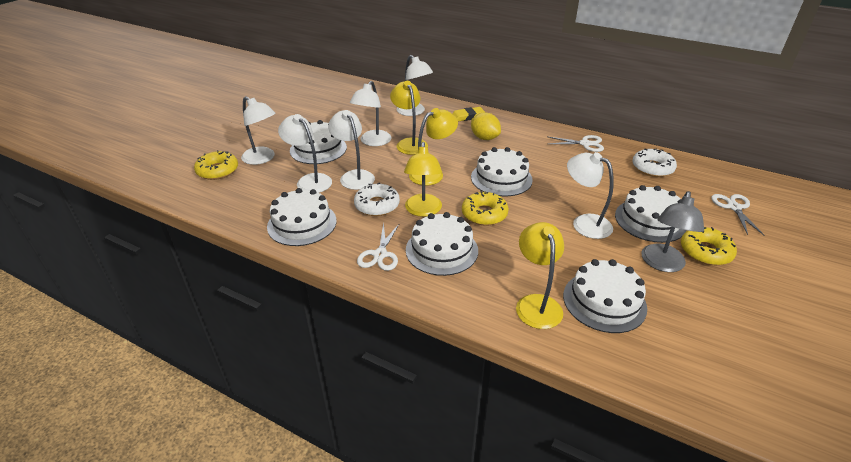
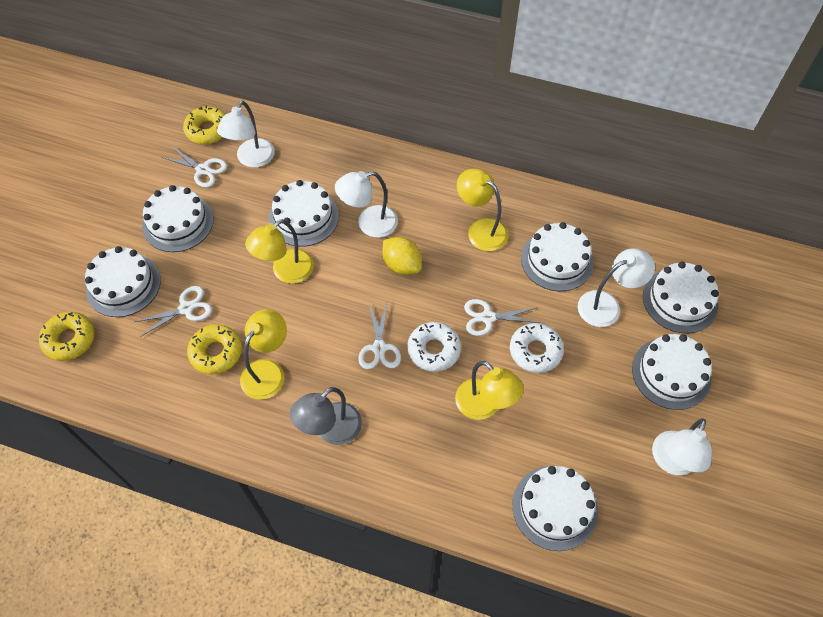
white cake: 6 -> 7
white lamp: 6 -> 4
white scissors: 3 -> 4
yellow eraser: 1 -> 0

